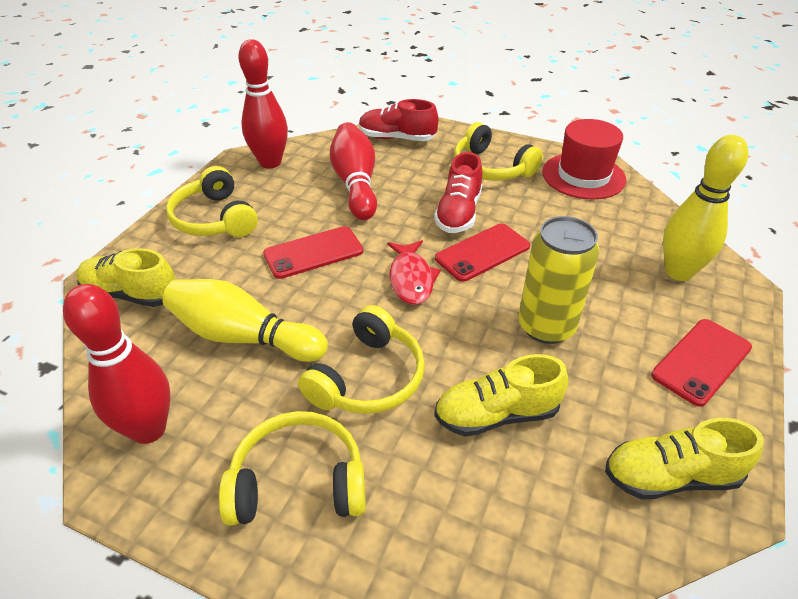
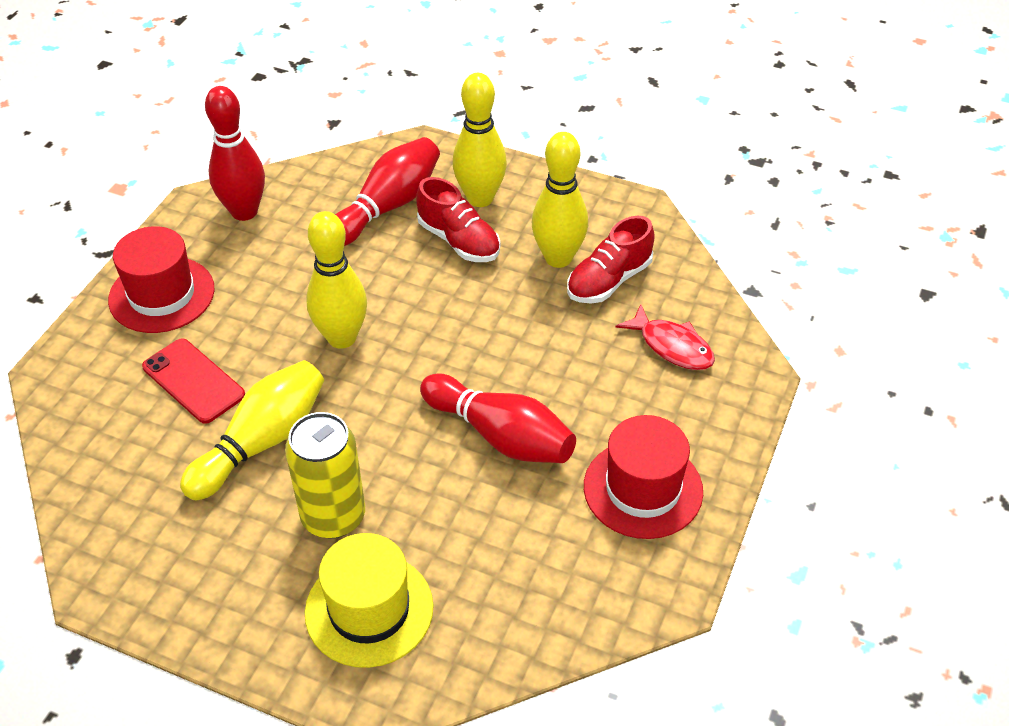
red hat: 1 -> 2
red phone: 3 -> 1
yellow bowling pin: 2 -> 4
yellow hat: 0 -> 1
yellow headphones: 4 -> 0
yellow shoe: 3 -> 0

